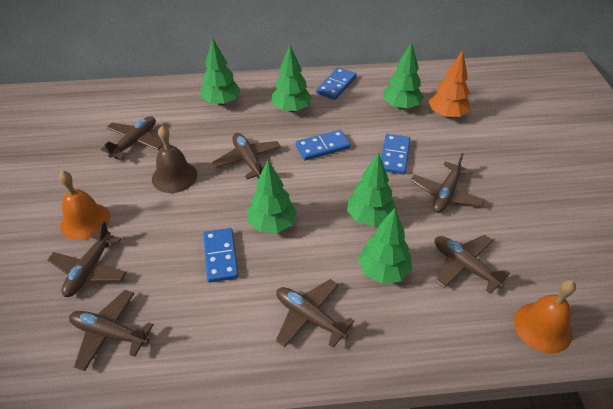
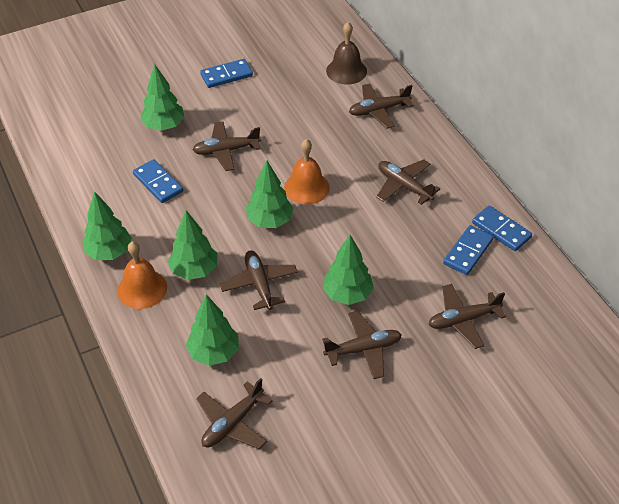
orange tree: 1 -> 0

